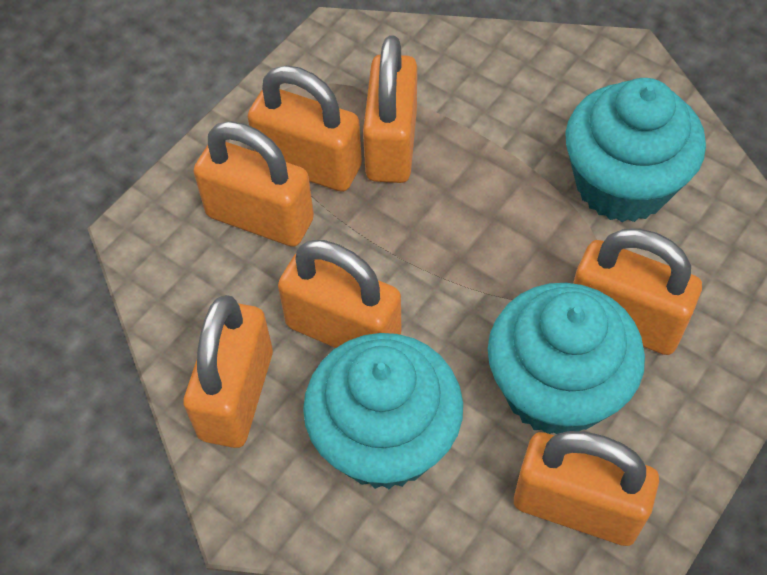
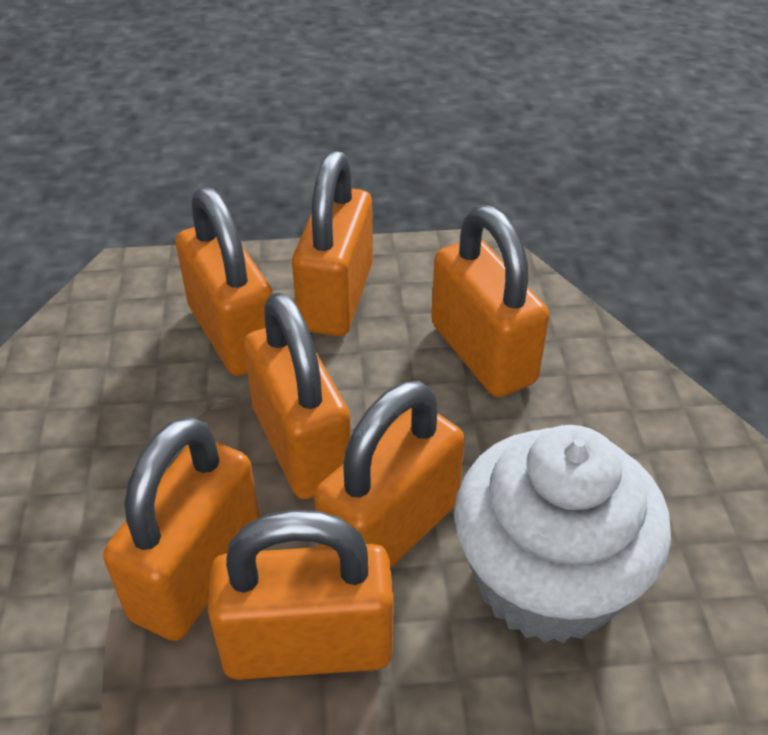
turquoise cupcake: 3 -> 0
white cupcake: 0 -> 1

